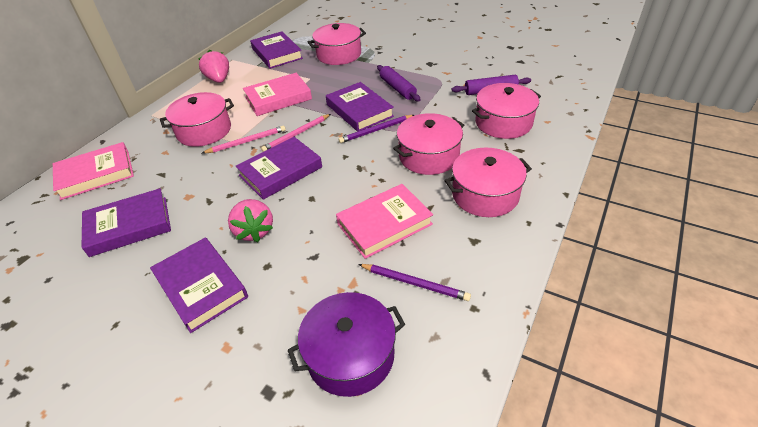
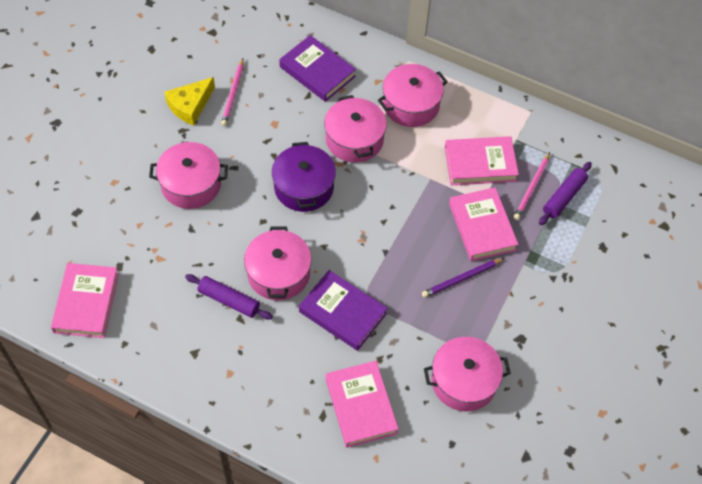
pink book: 3 -> 4
pink strawberry: 2 -> 0
purple book: 5 -> 2
purple pencil: 2 -> 1
yellow cheese: 0 -> 1

